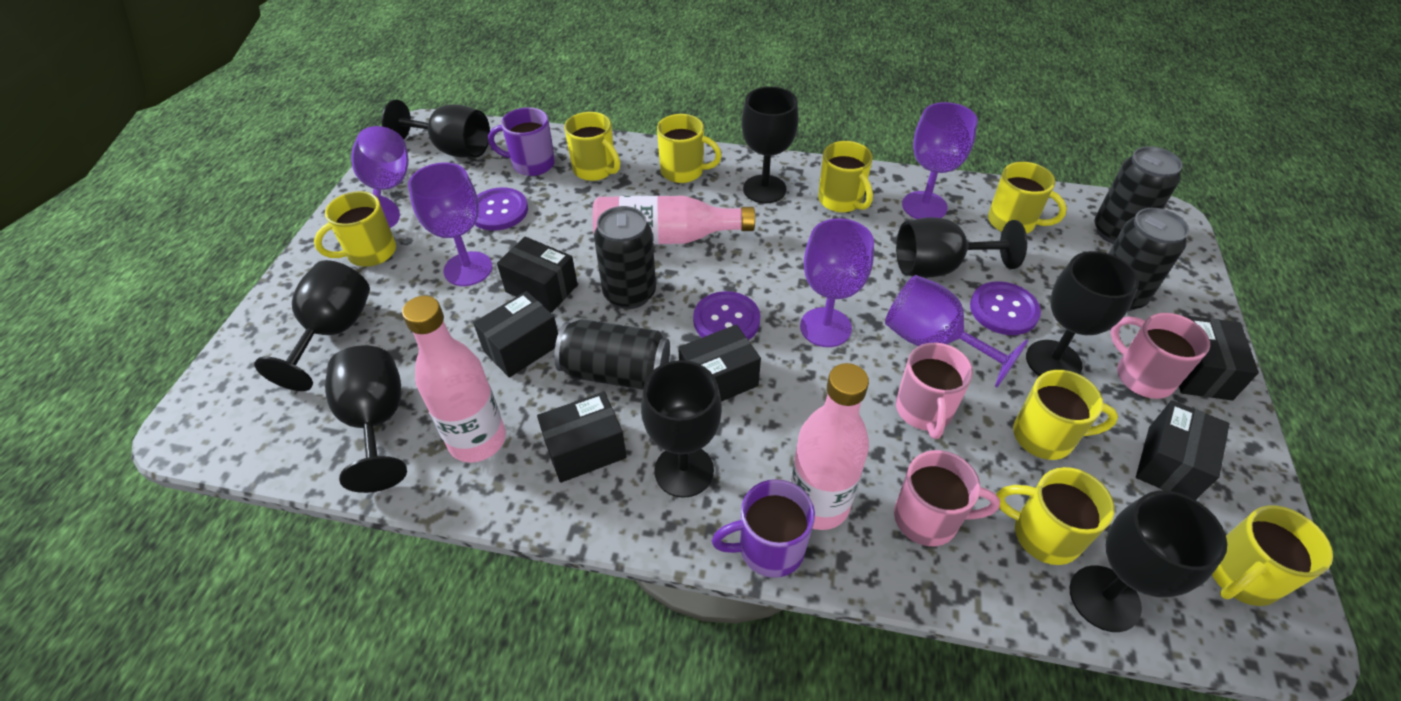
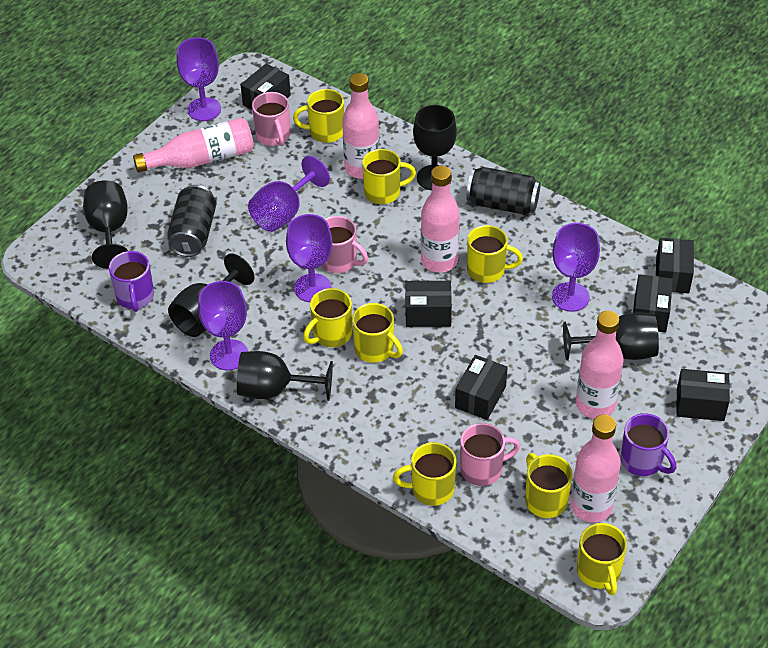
black can: 4 -> 2
black goblet: 8 -> 5
pink bottle: 3 -> 5
purple button: 3 -> 0

